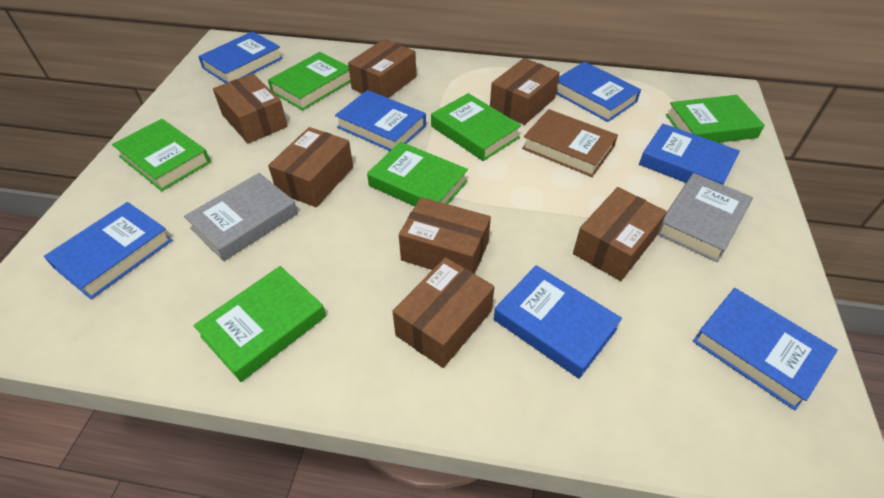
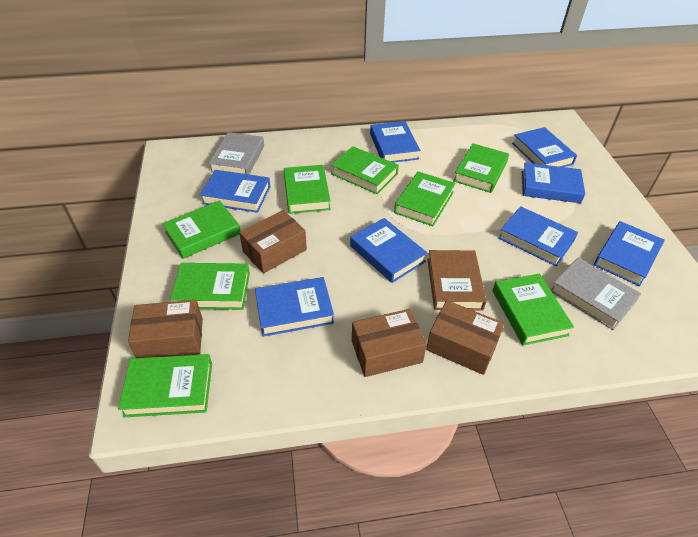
blue book: 7 -> 8
brown box: 7 -> 4
green book: 6 -> 8

